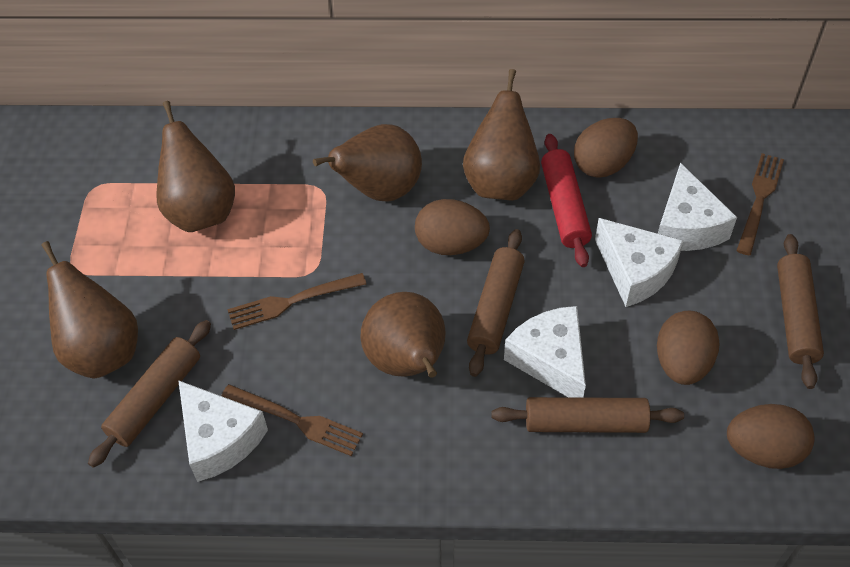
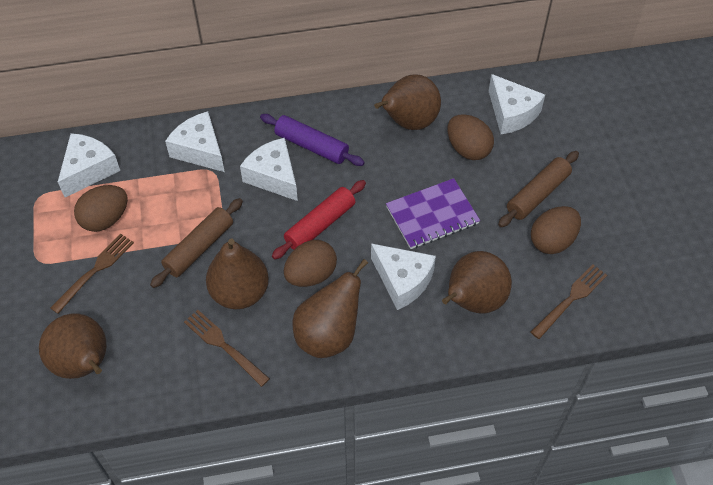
brown rolling pin: 4 -> 2
purple notebook: 0 -> 1
purple rolling pin: 0 -> 1
white cheese: 4 -> 5

